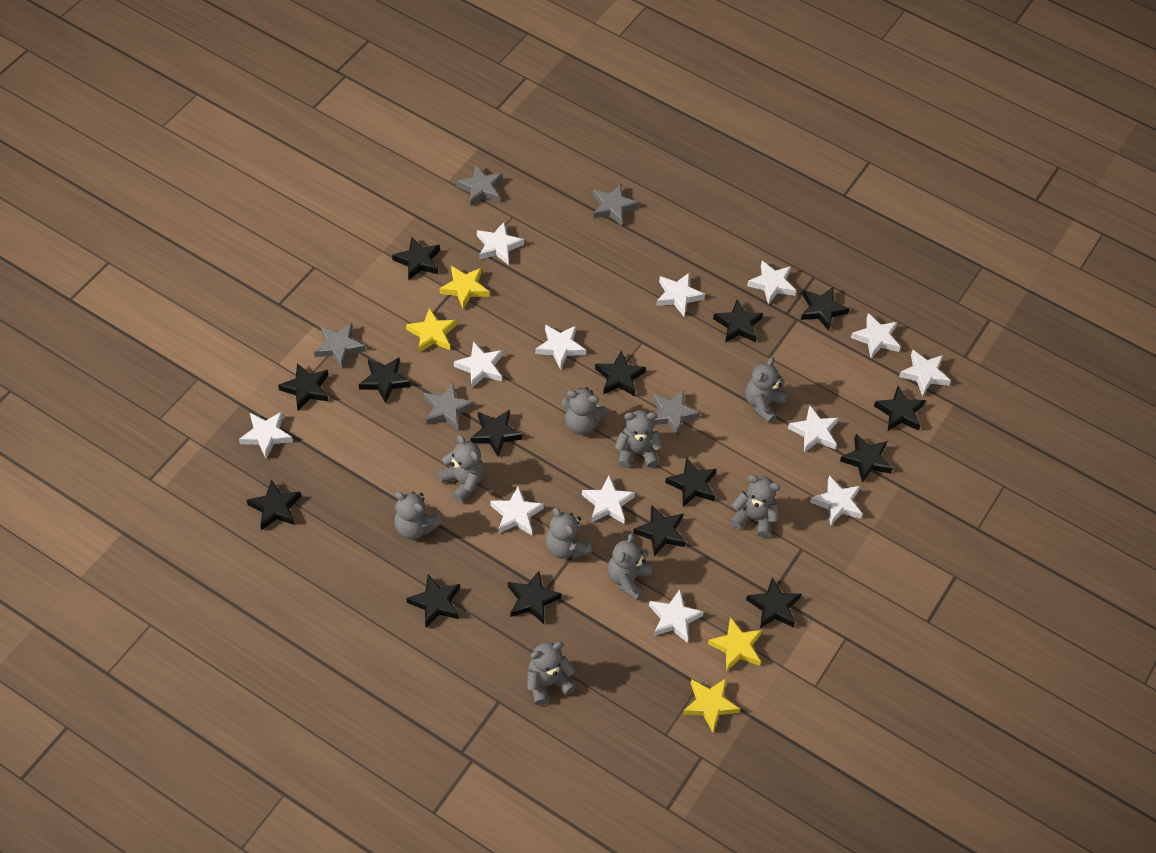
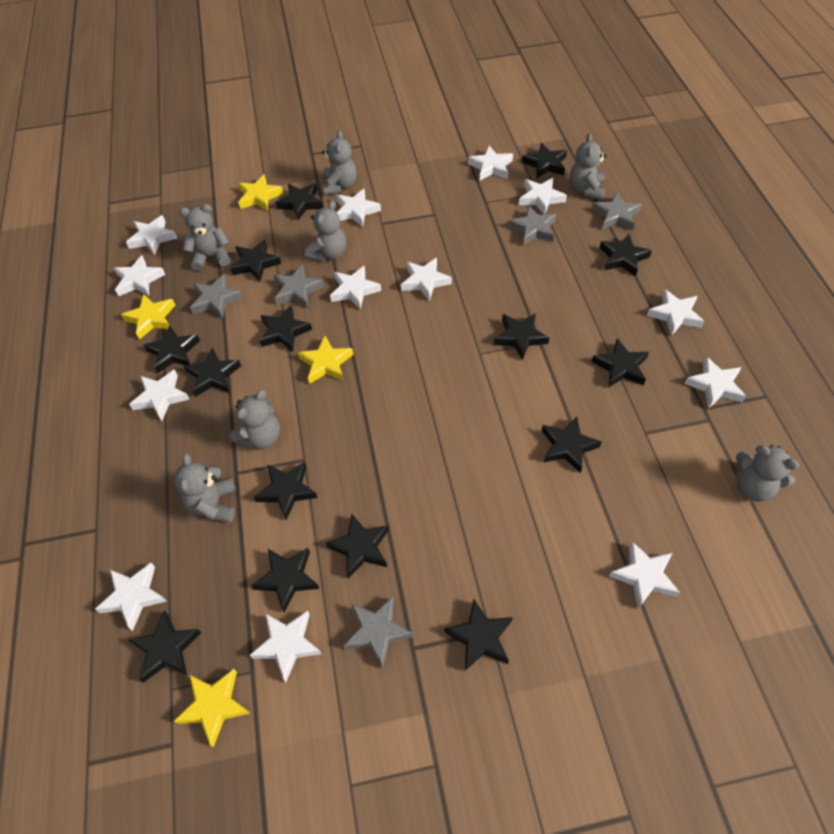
grey teddy bear: 9 -> 7

